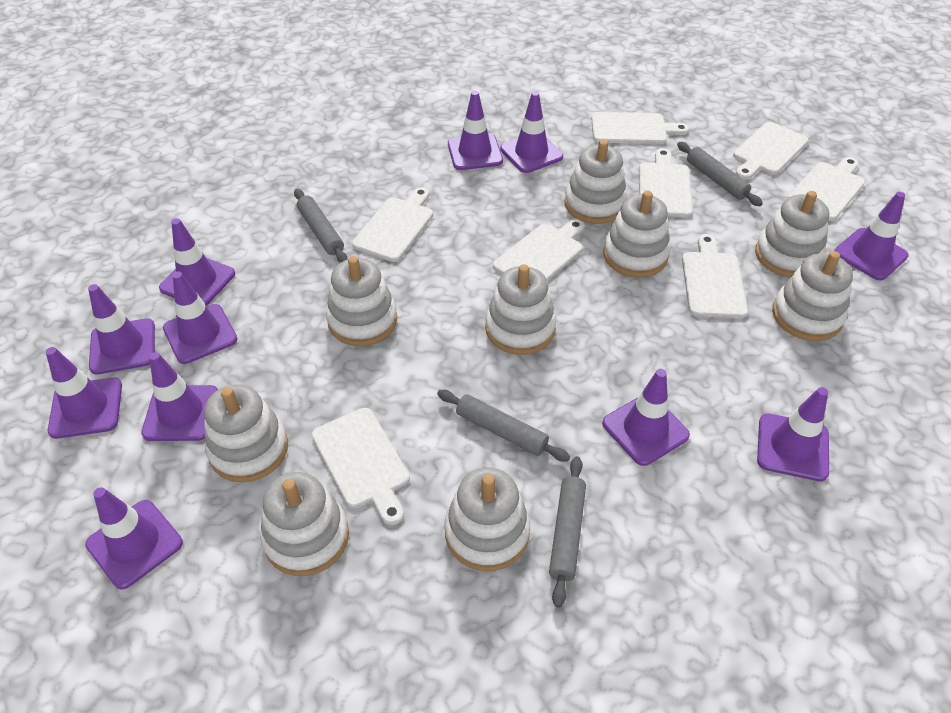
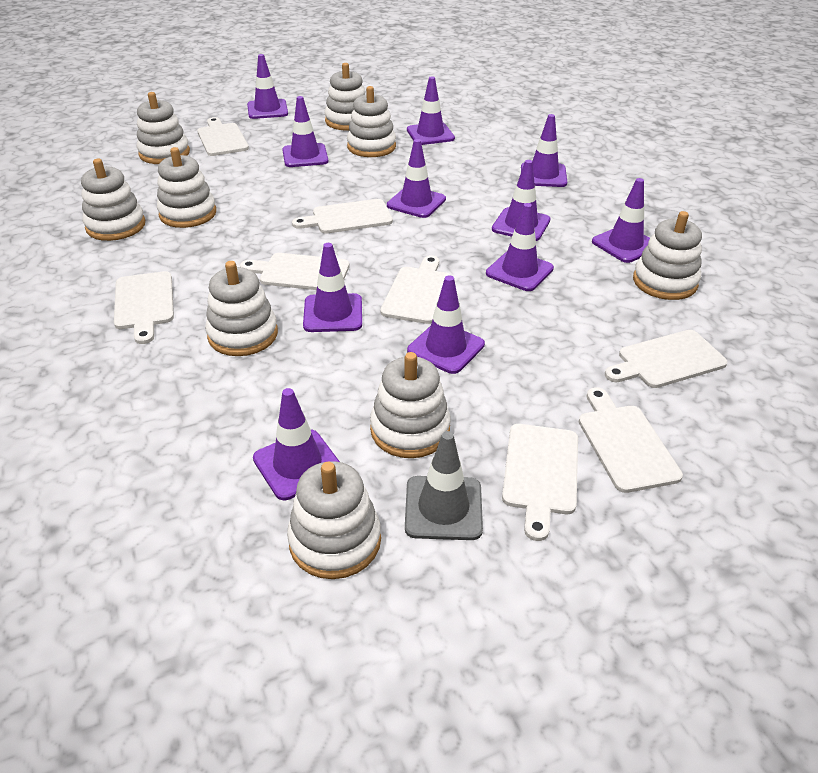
grey rolling pin: 4 -> 0
grey traffic cone: 0 -> 1

